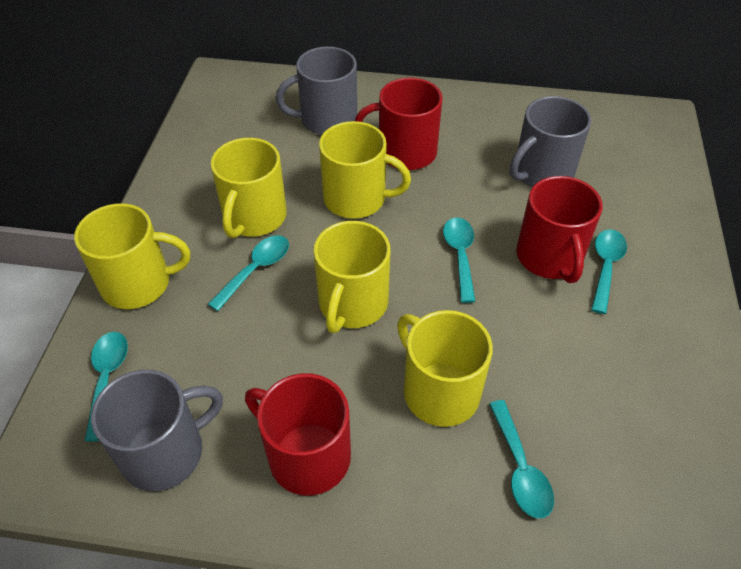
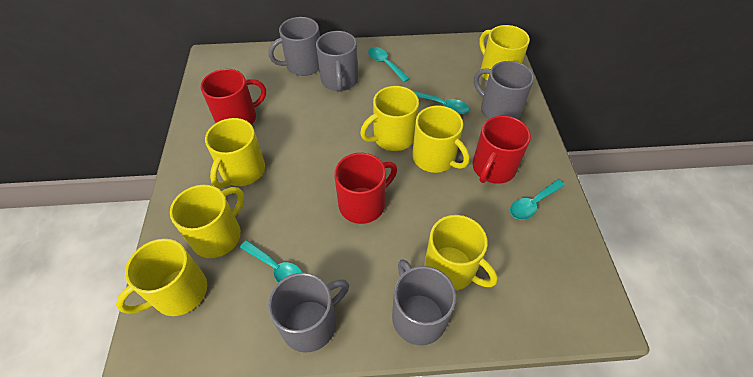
grey mug: 3 -> 5
turquoise spoon: 5 -> 4
yellow mug: 5 -> 7

